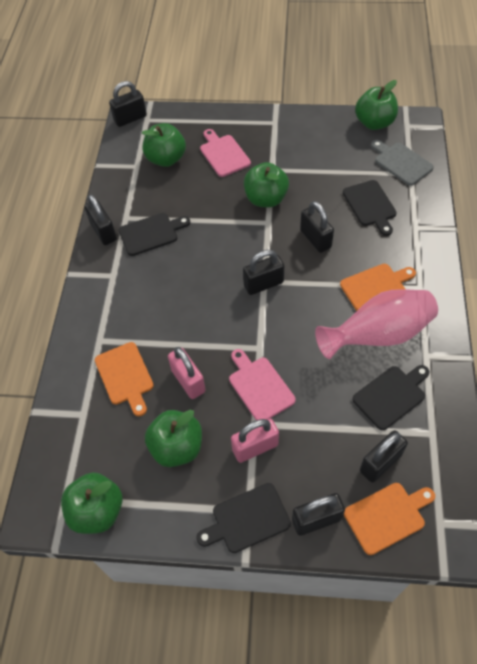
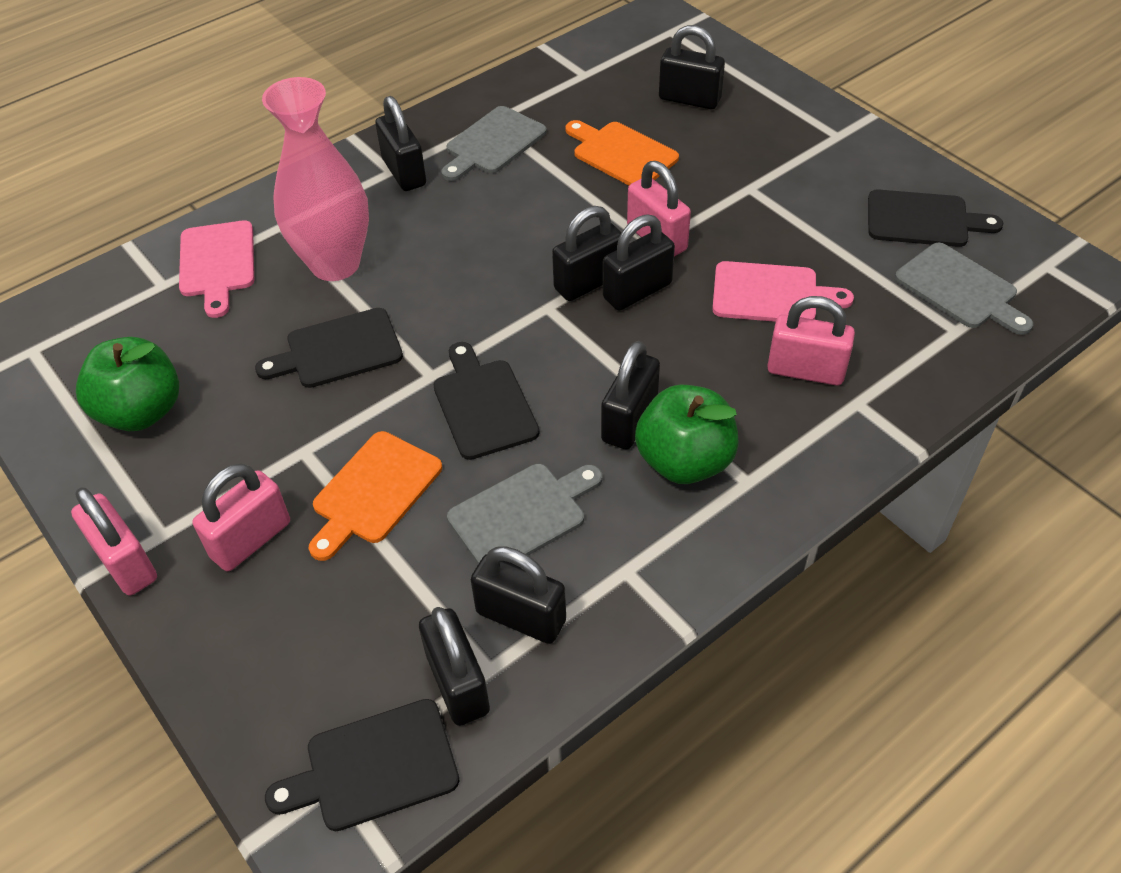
black padlock: 6 -> 7
green apple: 5 -> 2
grey cutting board: 1 -> 3
orange cutting board: 3 -> 2
pink padlock: 2 -> 4

